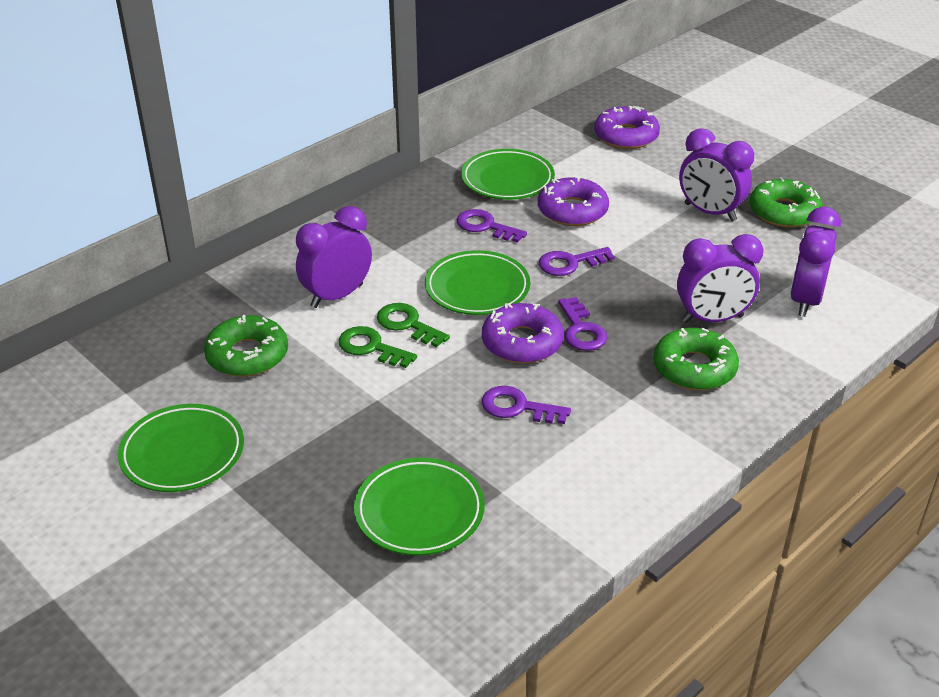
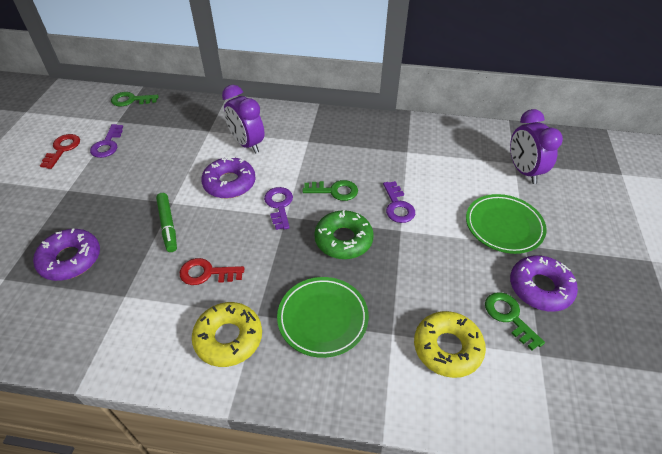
green donut: 3 -> 1
green key: 2 -> 3
green marker: 0 -> 1
green plate: 4 -> 2
purple clock: 4 -> 2
purple key: 4 -> 3
red key: 0 -> 2
yellow donut: 0 -> 2

